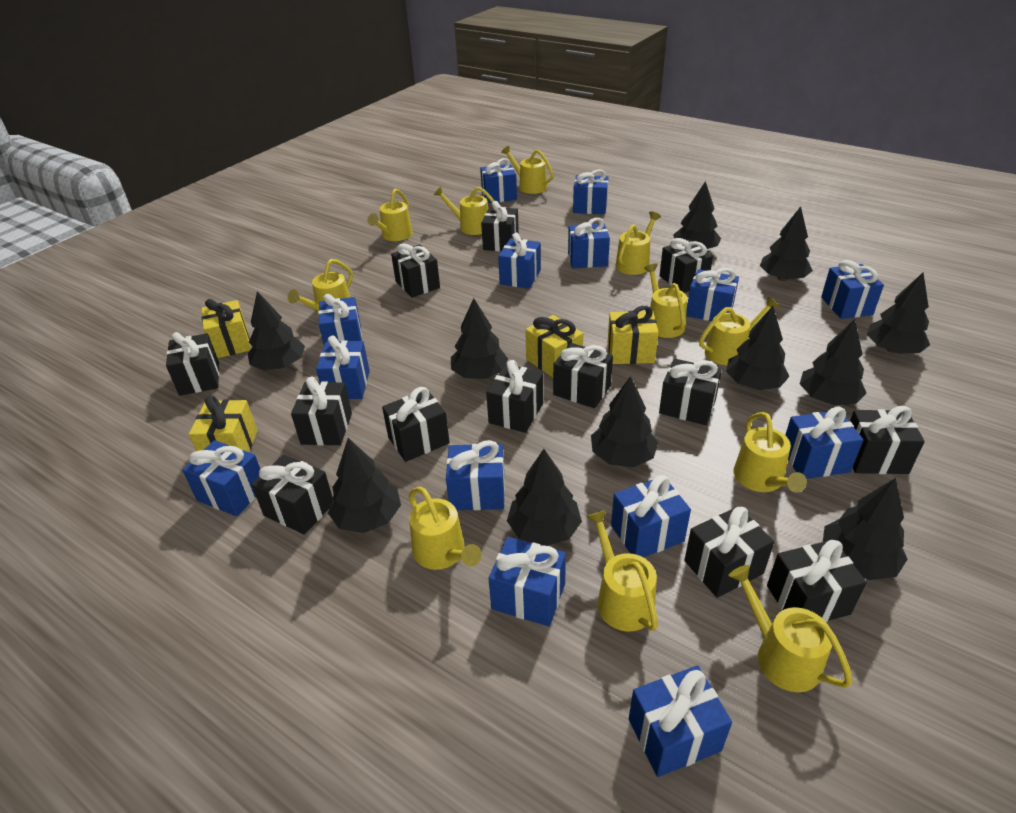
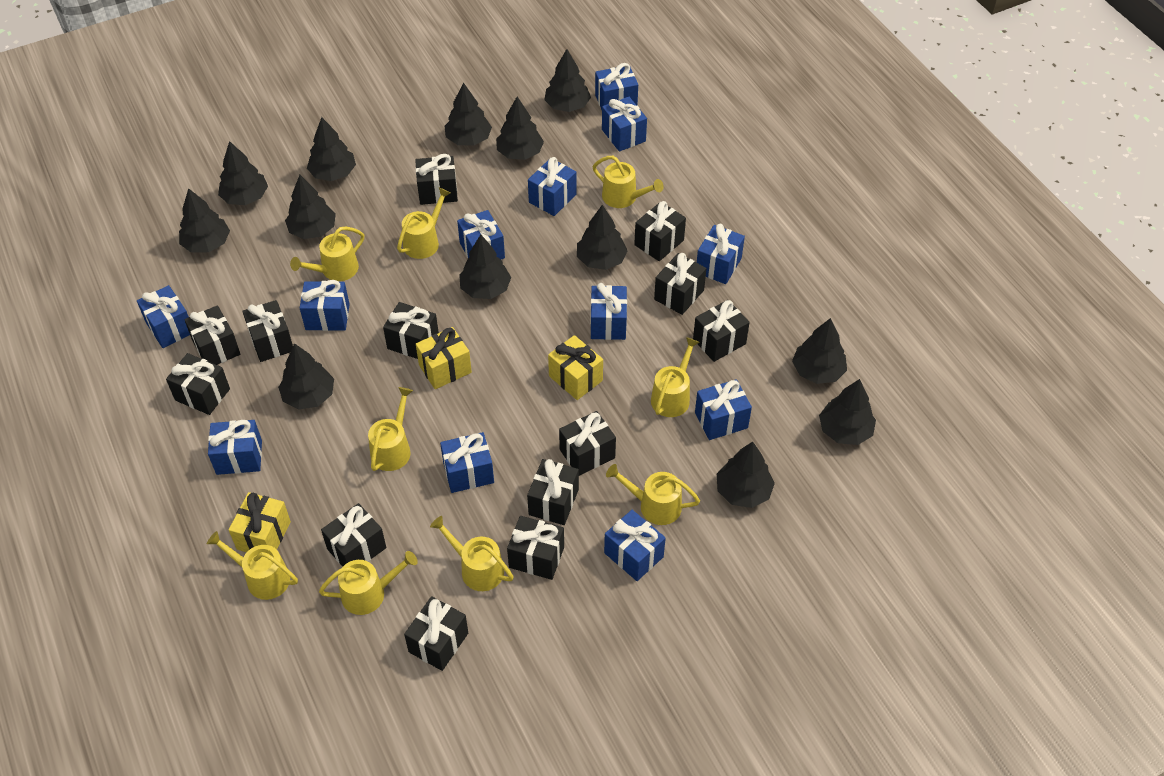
black tree: 11 -> 13
blue gift: 14 -> 12
yellow gift: 4 -> 3
yellow watering can: 11 -> 9

